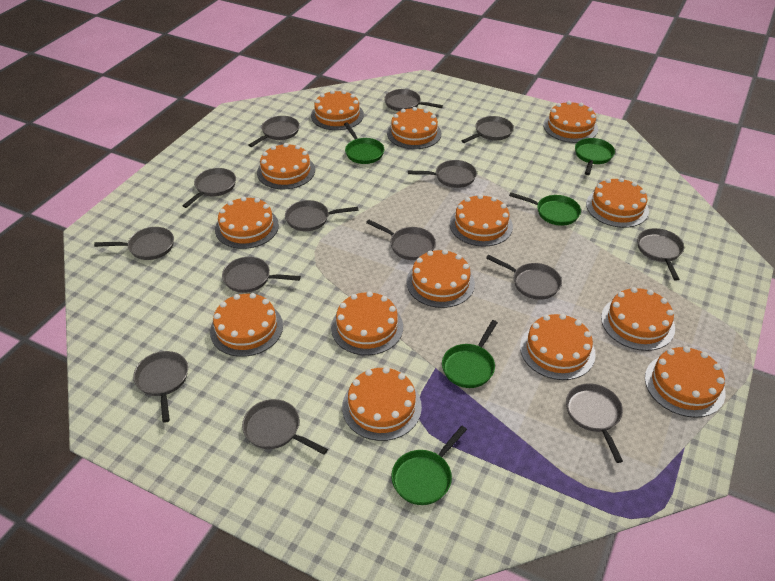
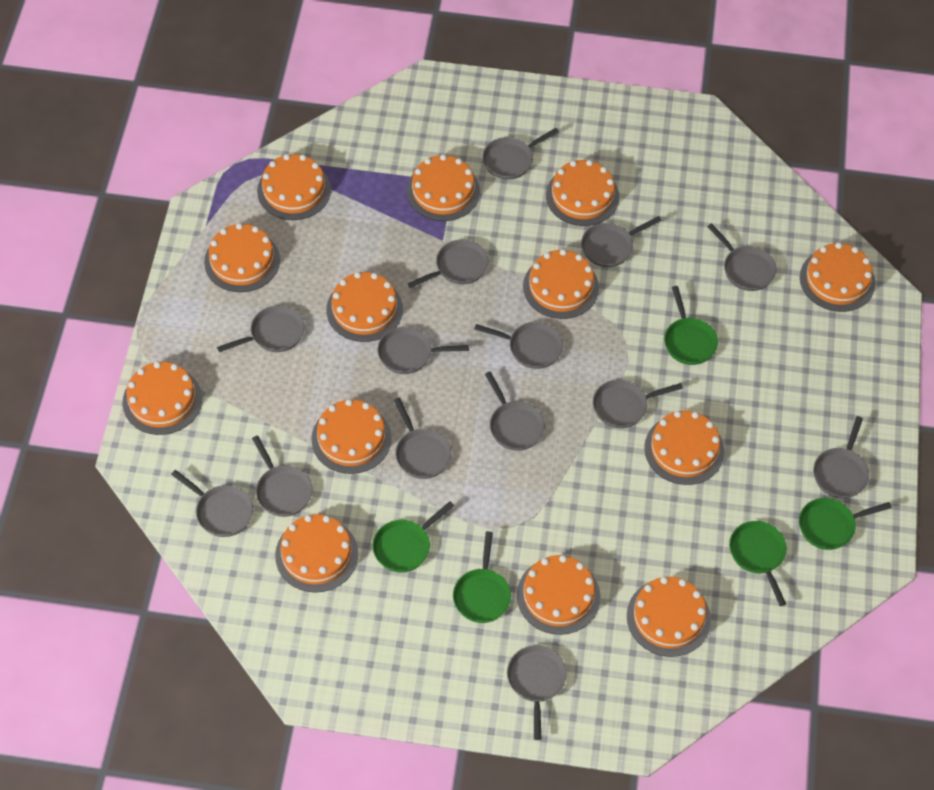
orange cake: 14 -> 13

